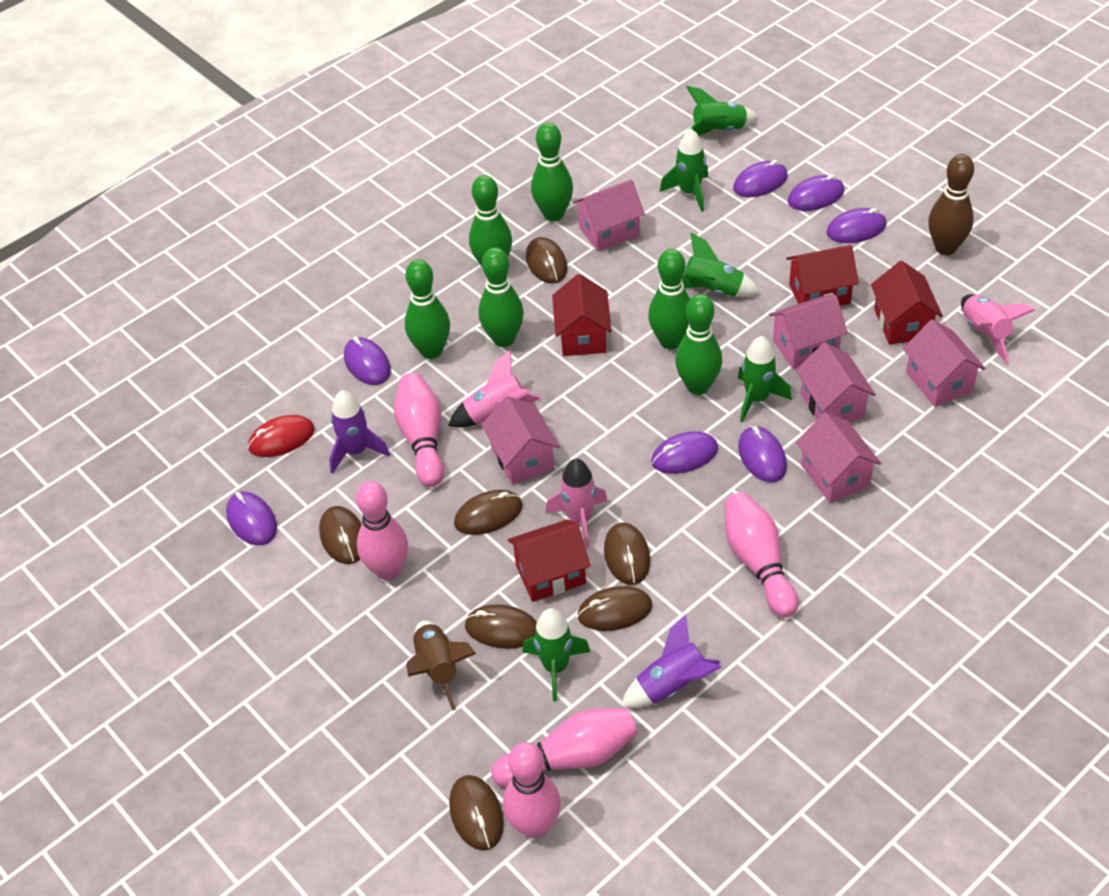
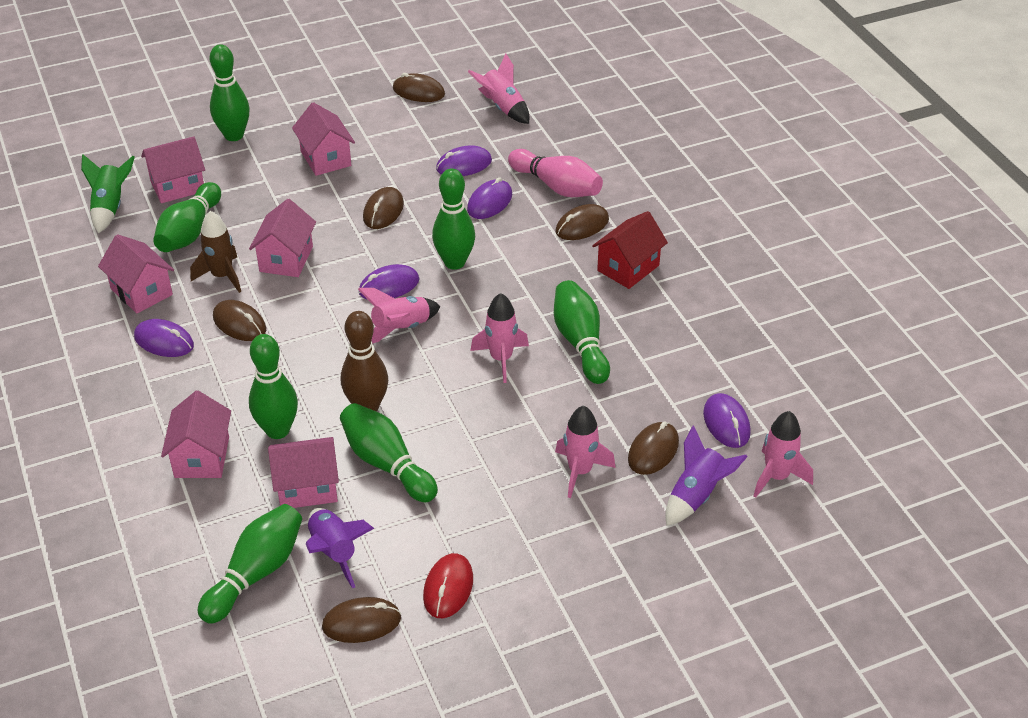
brown mouse: 7 -> 6
green bowling pin: 6 -> 7
green rocket: 5 -> 1
pink bowling pin: 5 -> 1
pink rocket: 3 -> 5
purple mouse: 7 -> 5
red house: 4 -> 1

